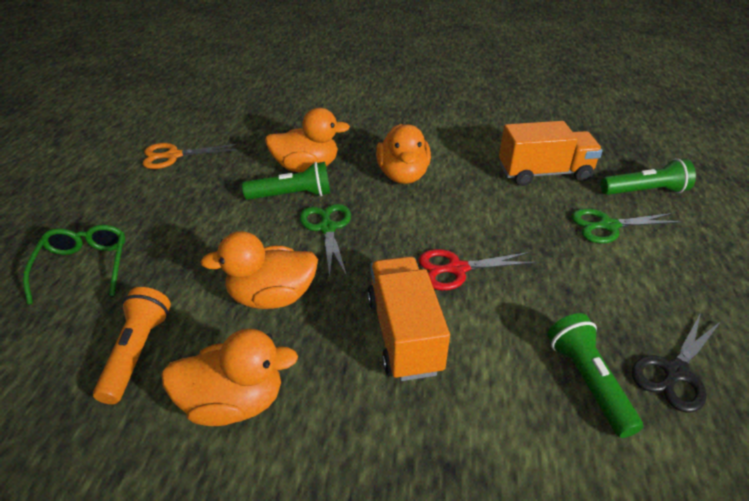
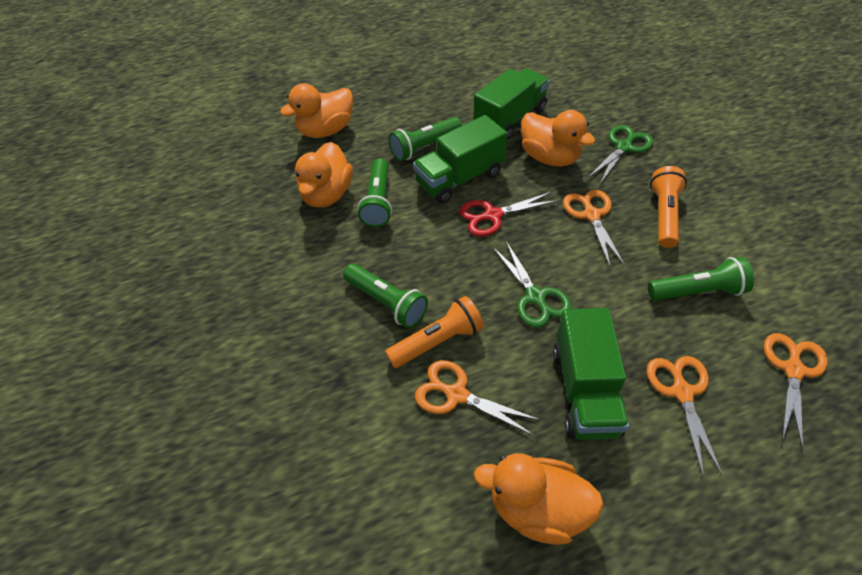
black scissors: 1 -> 0
green flashlight: 3 -> 4
green glasses: 1 -> 0
green truck: 0 -> 3
orange flashlight: 1 -> 2
orange scissors: 1 -> 4
orange truck: 2 -> 0

